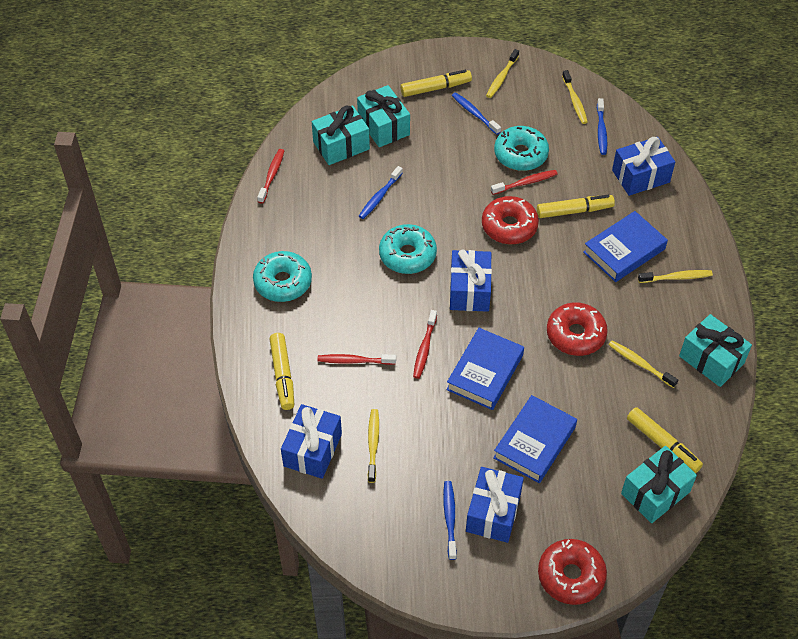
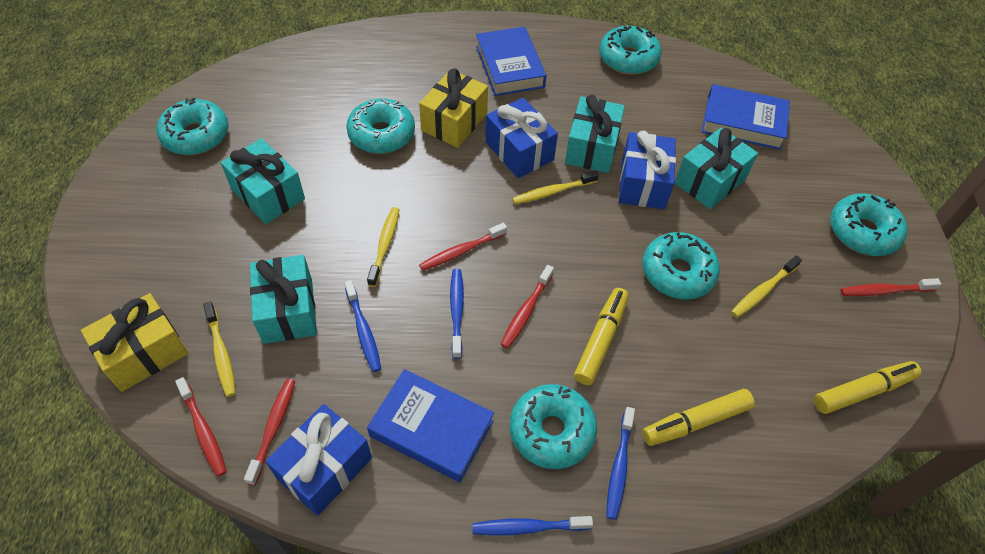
blue gift: 4 -> 3
red donut: 3 -> 0
red toothbrush: 4 -> 5
turquoise donut: 3 -> 6
yellow gift: 0 -> 2
yellow marker: 4 -> 3
yellow toothbrush: 5 -> 4

